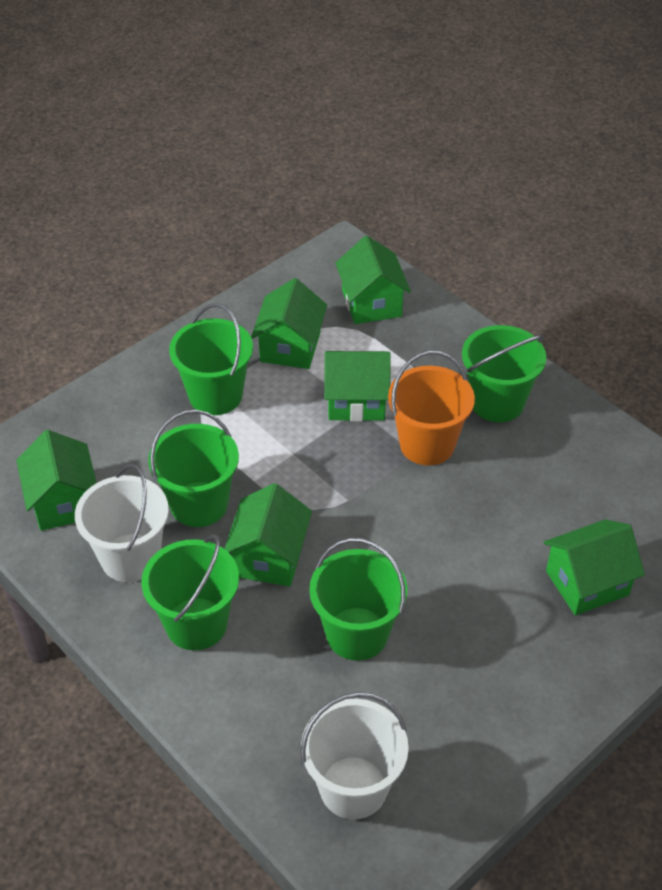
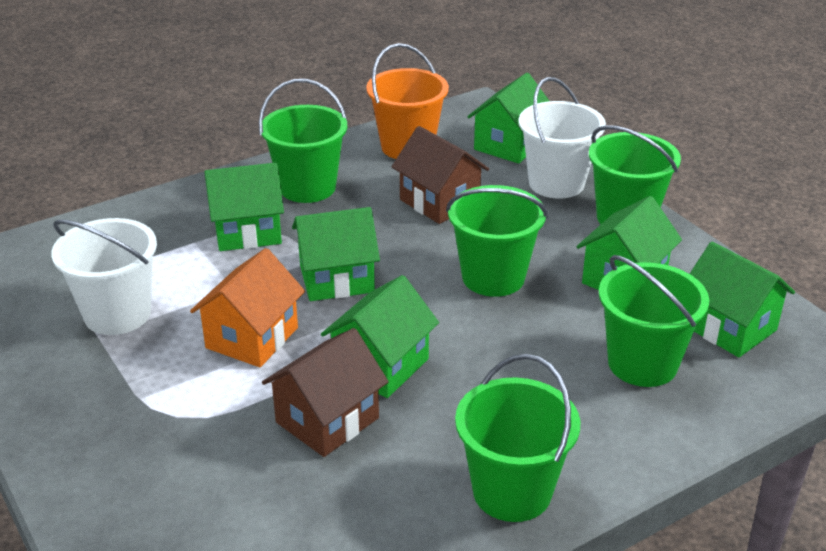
brown house: 0 -> 2
orange house: 0 -> 1

